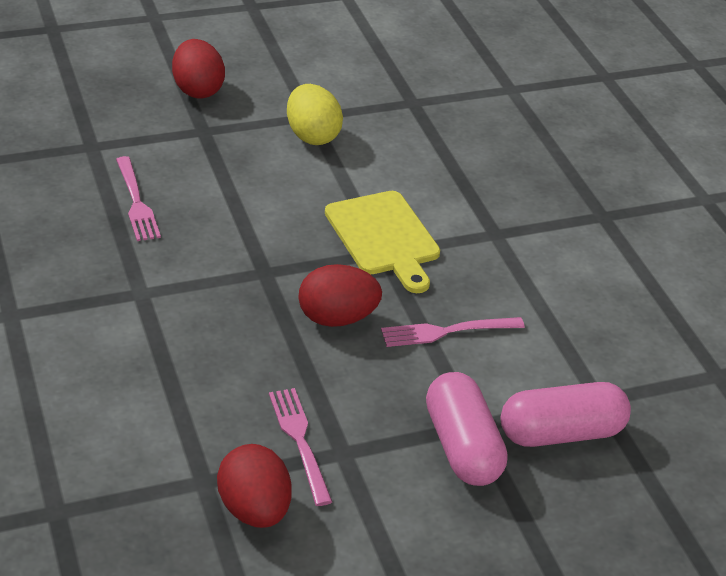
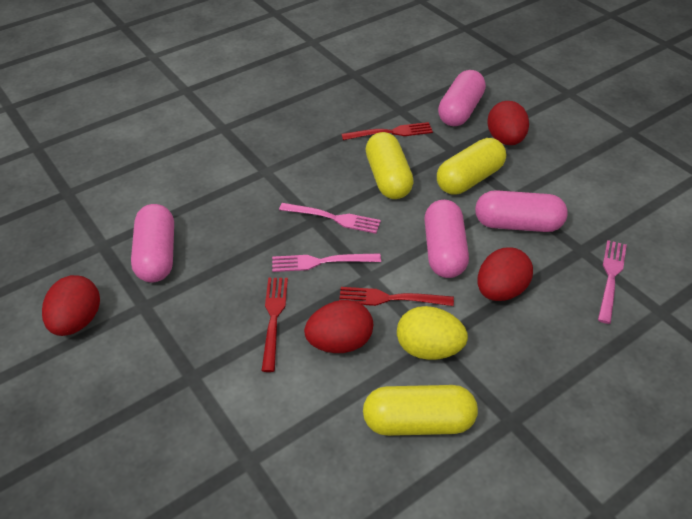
pink capsule: 2 -> 4
red egg: 3 -> 4
red fork: 0 -> 3
yellow capsule: 0 -> 3
yellow cutting board: 1 -> 0

